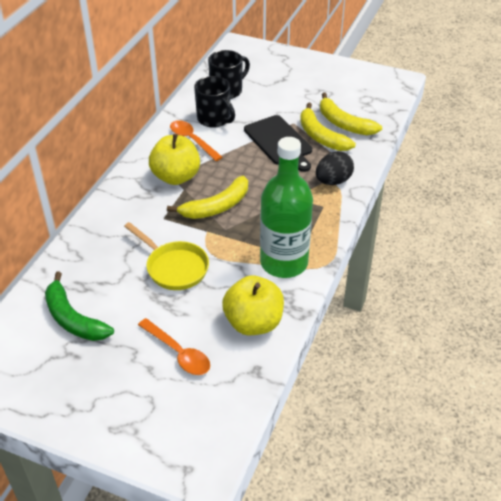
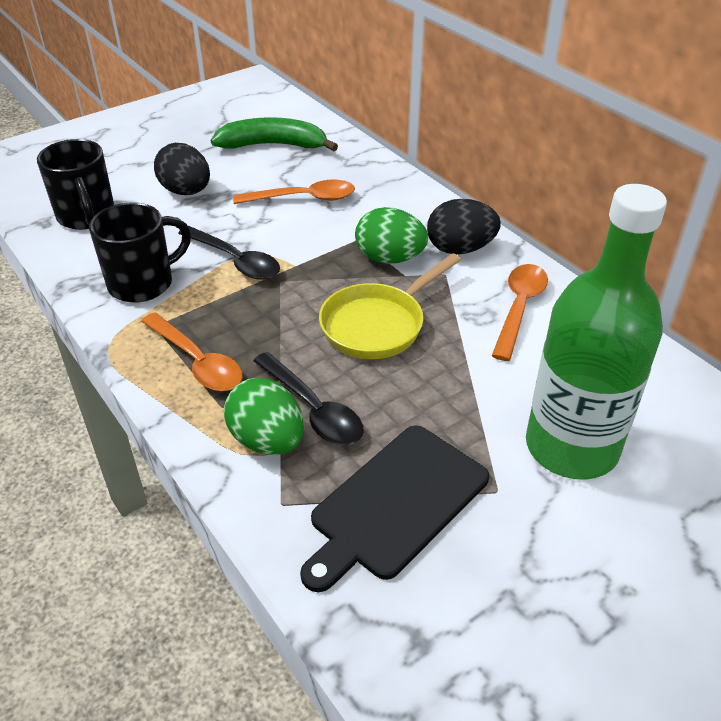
black egg: 1 -> 2
black spoon: 0 -> 2
green egg: 0 -> 2
orange spoon: 2 -> 3
yellow apple: 2 -> 0
yellow banana: 3 -> 0

